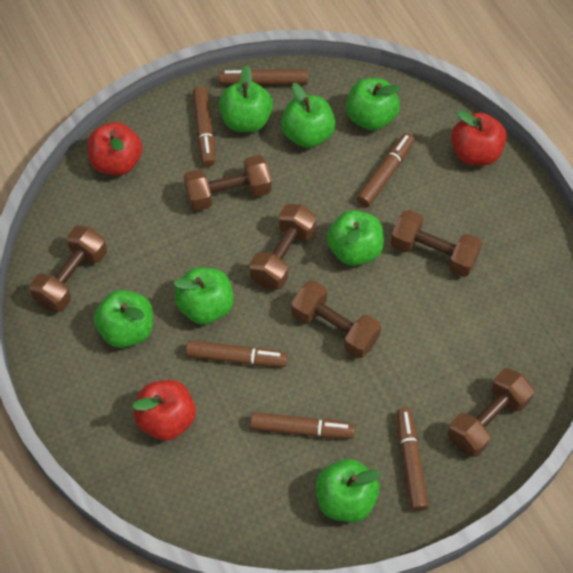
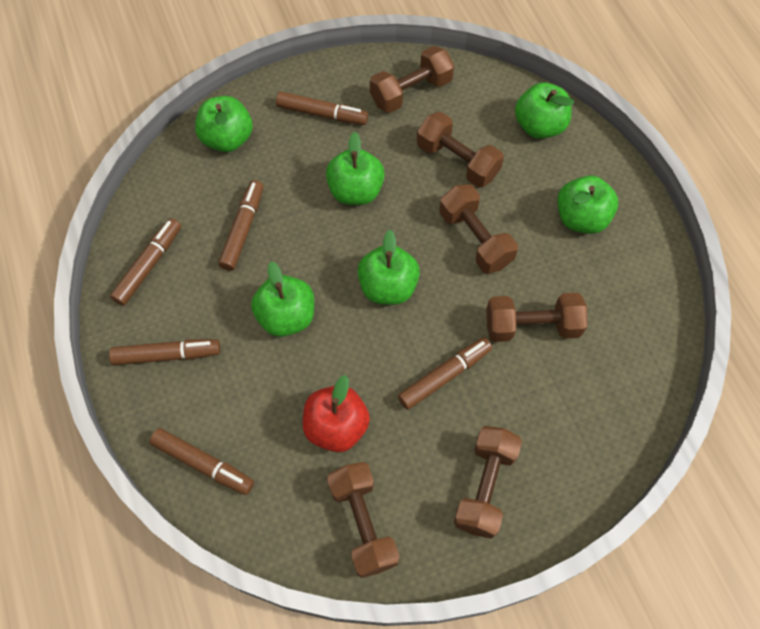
green apple: 7 -> 6
red apple: 3 -> 1

